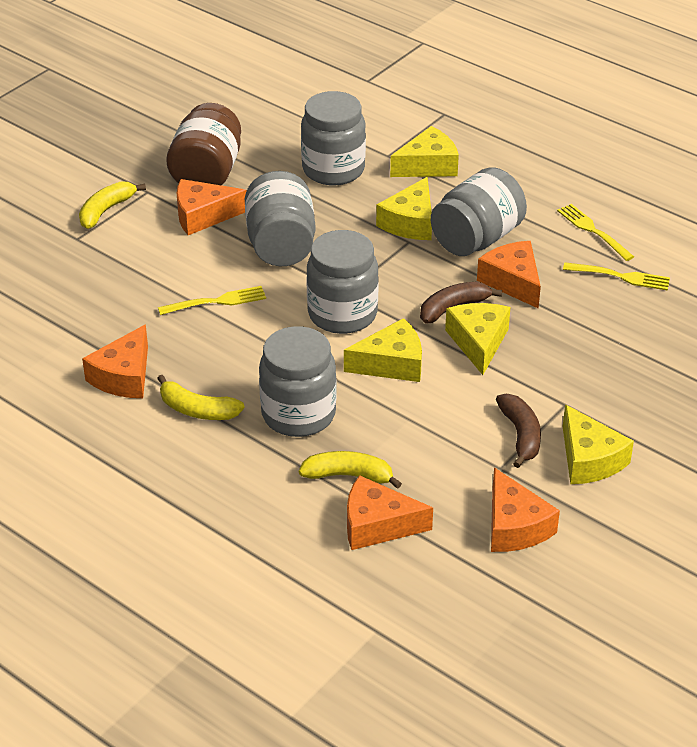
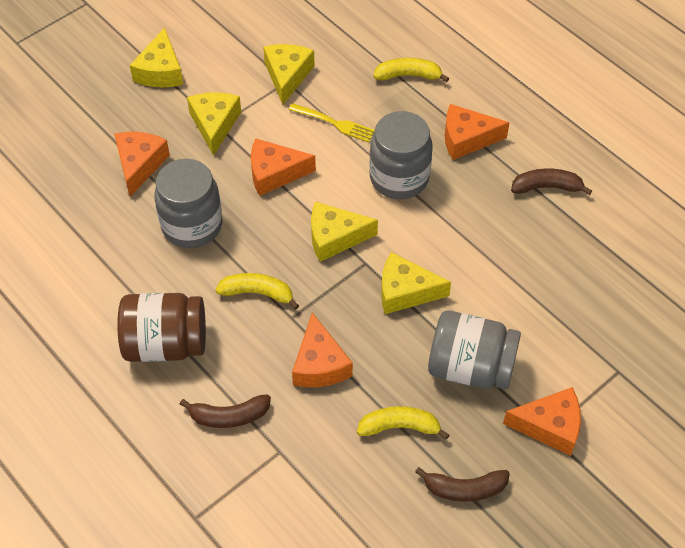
brown banana: 2 -> 3
grey jar: 5 -> 3
yellow fork: 3 -> 1

